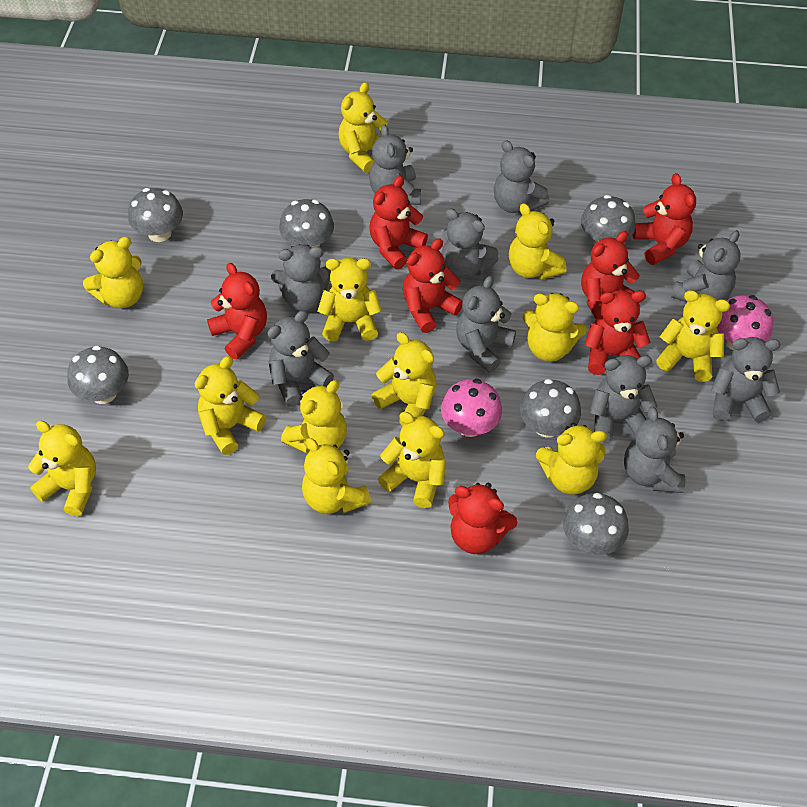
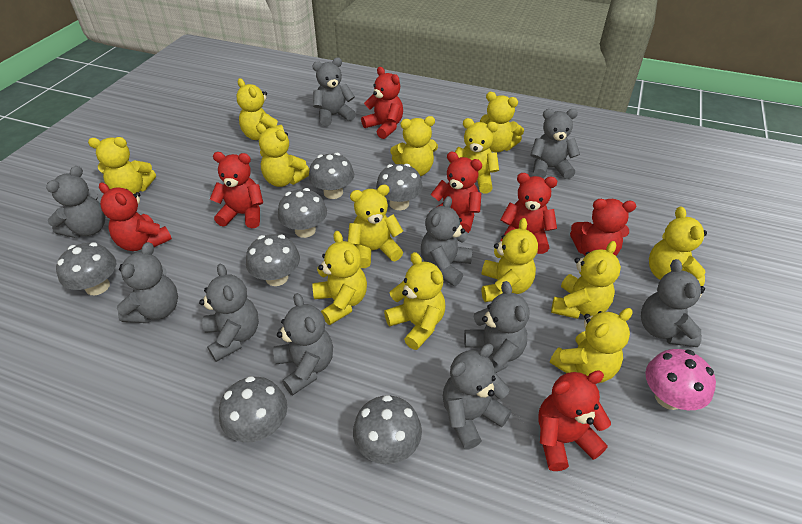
grey mushroom: 6 -> 7
pink mushroom: 2 -> 1

